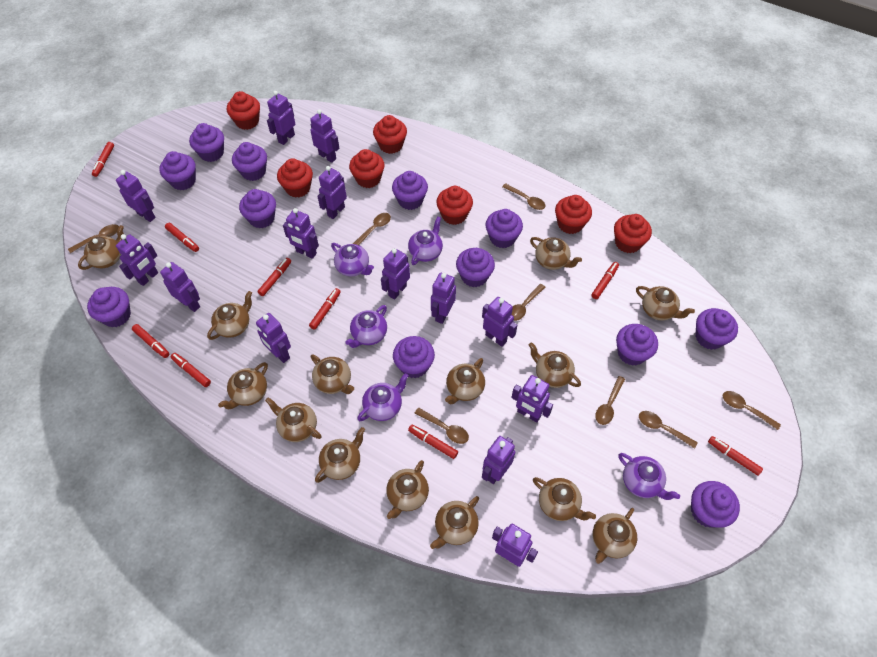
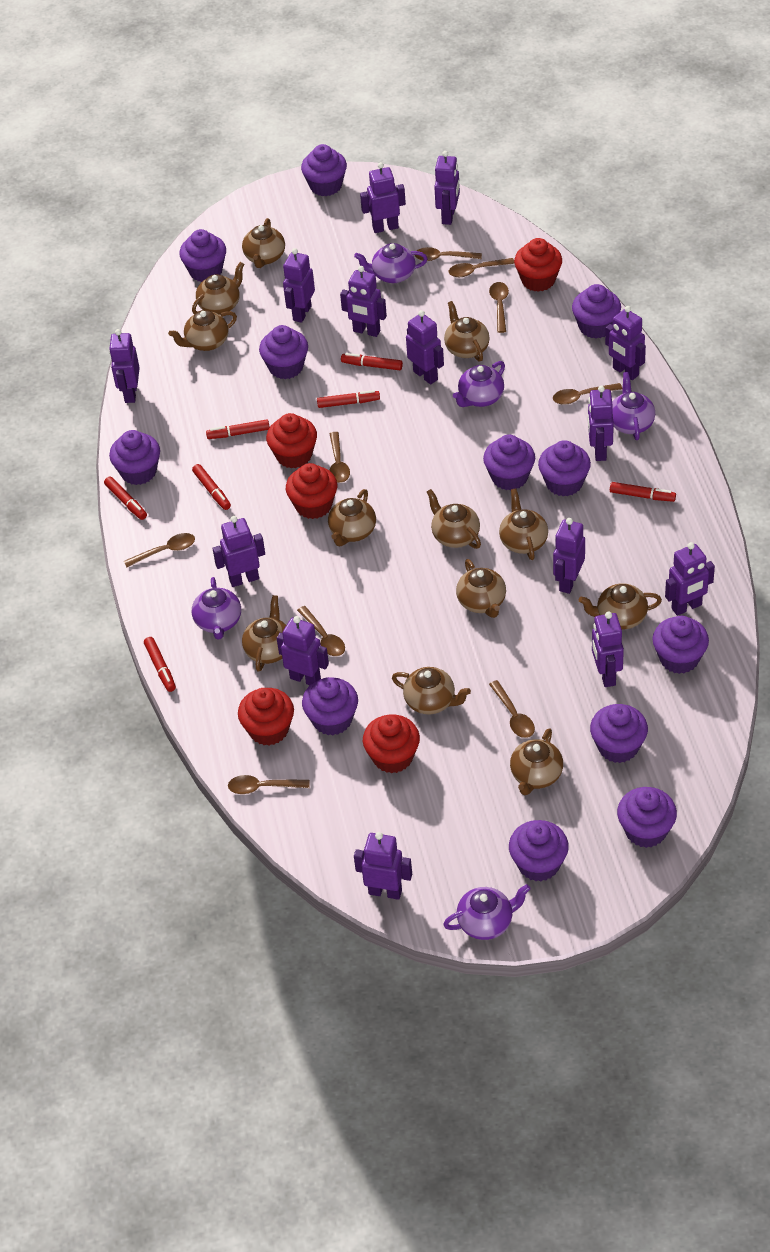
brown spoon: 8 -> 9
brown teapot: 14 -> 12
red cupcake: 7 -> 5
red marker: 9 -> 7

